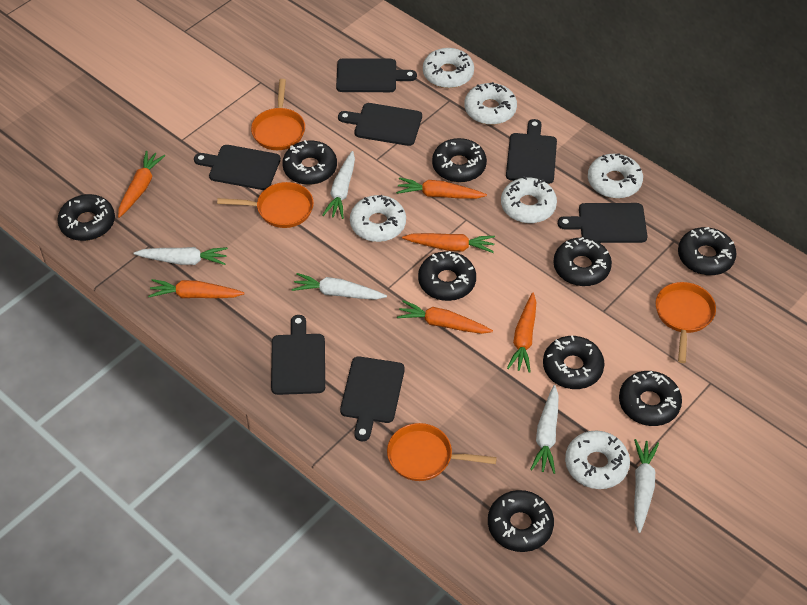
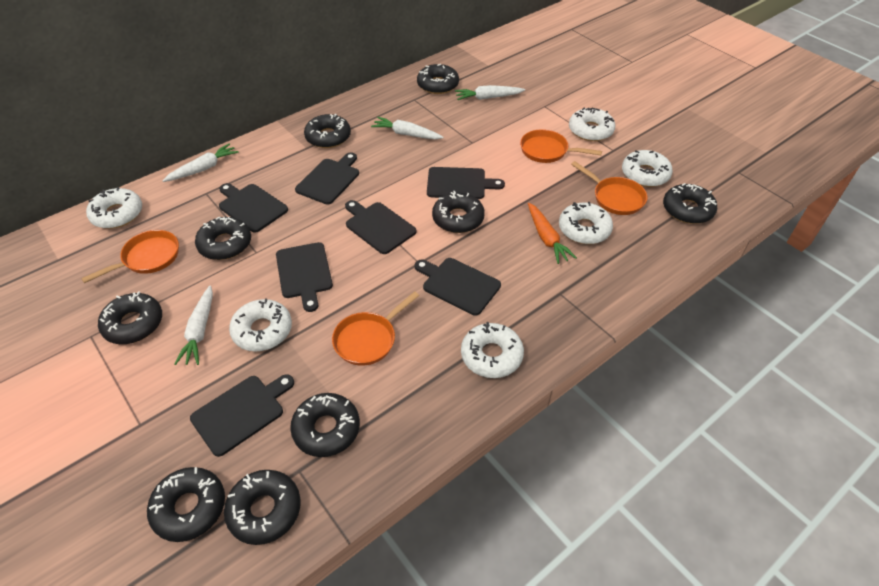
orange carrot: 6 -> 1
white carrot: 5 -> 4

